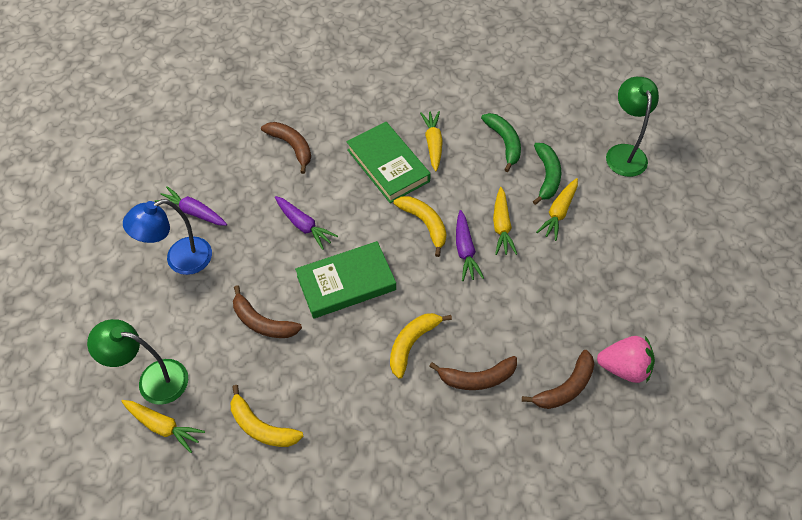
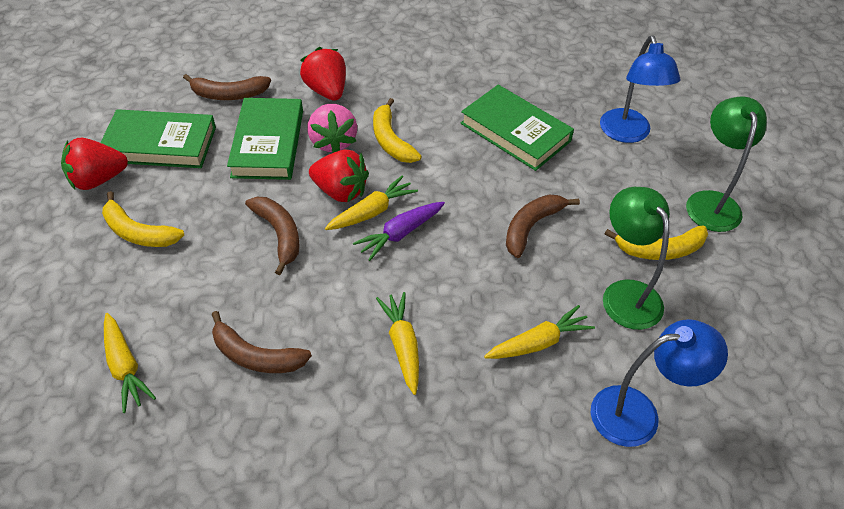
blue lamp: 1 -> 2
green banana: 2 -> 0
green book: 2 -> 3
purple carrot: 3 -> 1
red strawberry: 0 -> 3

